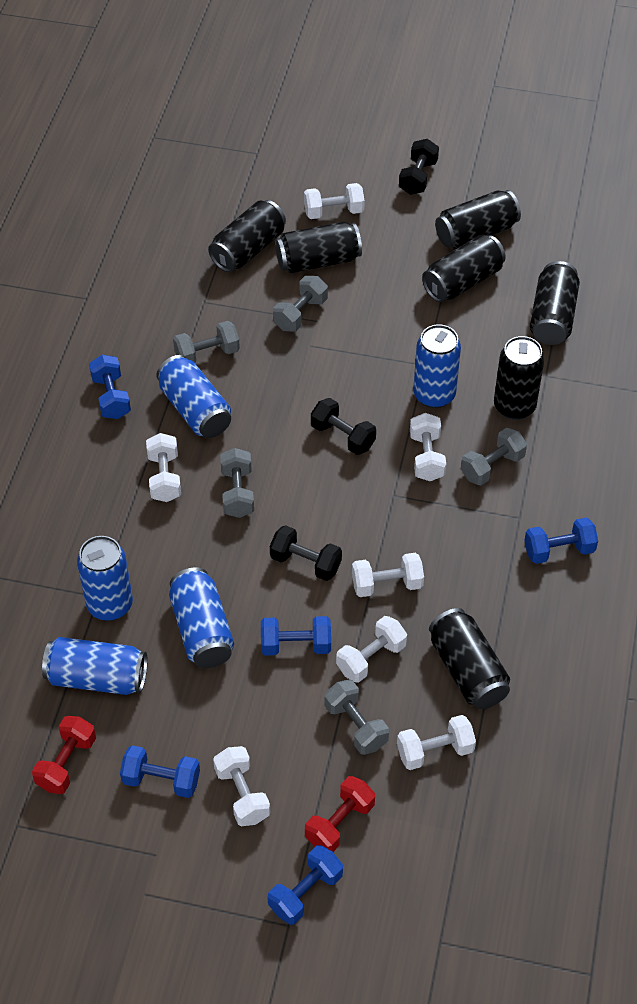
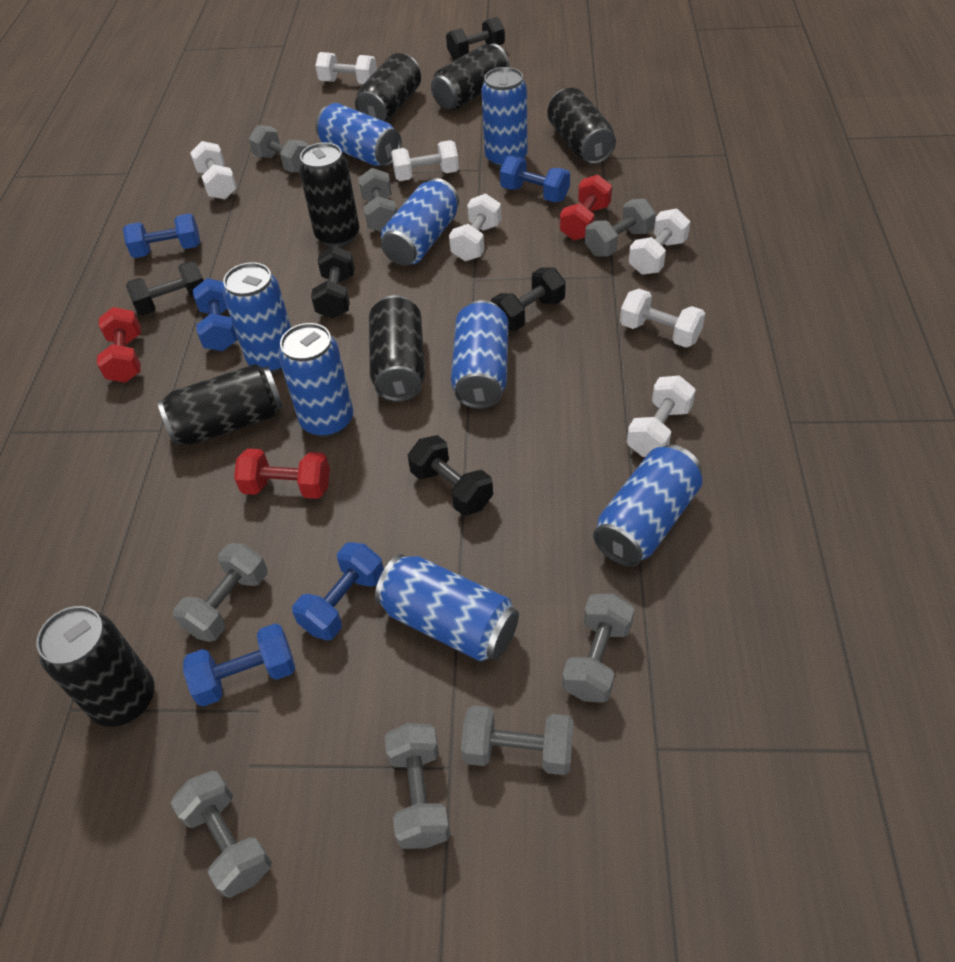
black dumbbell: 3 -> 5
blue can: 5 -> 8
grey dumbbell: 5 -> 8
red dumbbell: 2 -> 3

